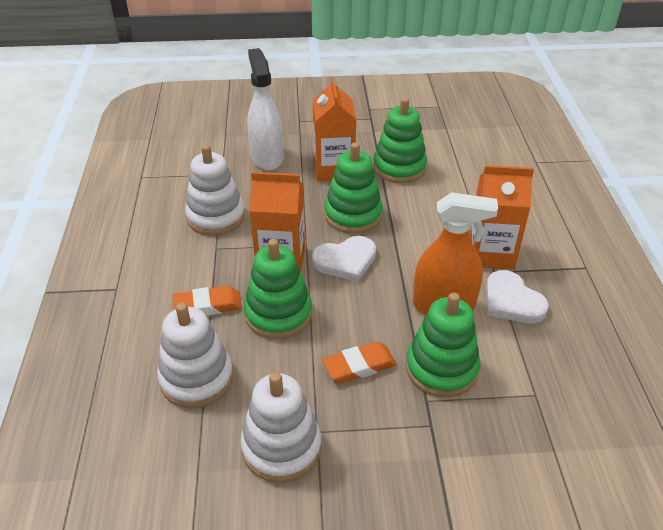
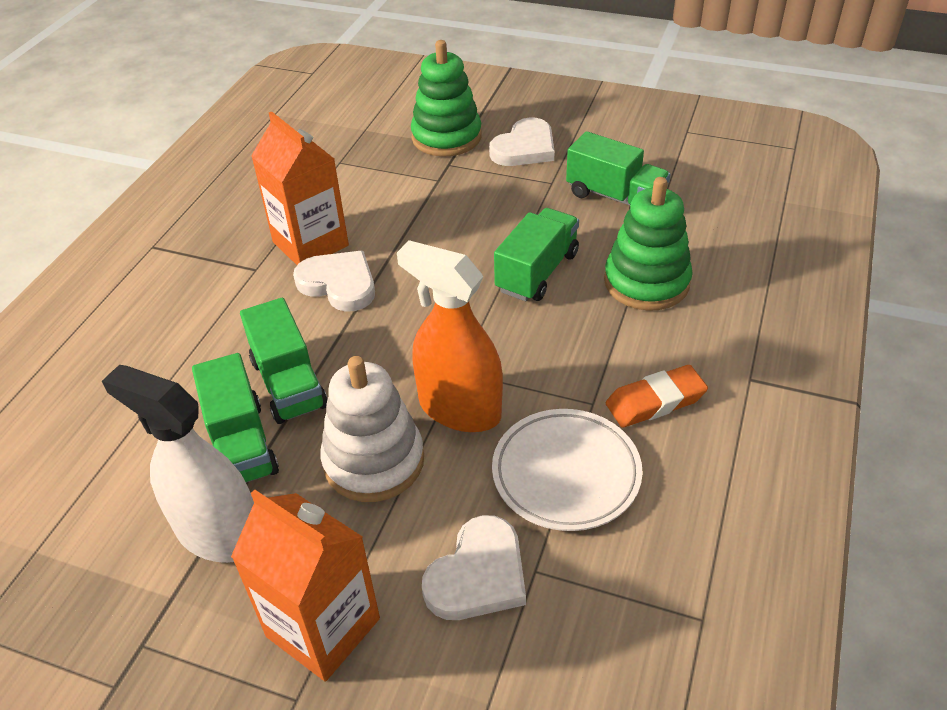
green stacking toy: 4 -> 2
green truck: 0 -> 4
orange carton: 3 -> 2
orange eraser: 2 -> 1
white heart: 2 -> 3
white plate: 0 -> 1
white stacking toy: 3 -> 1

